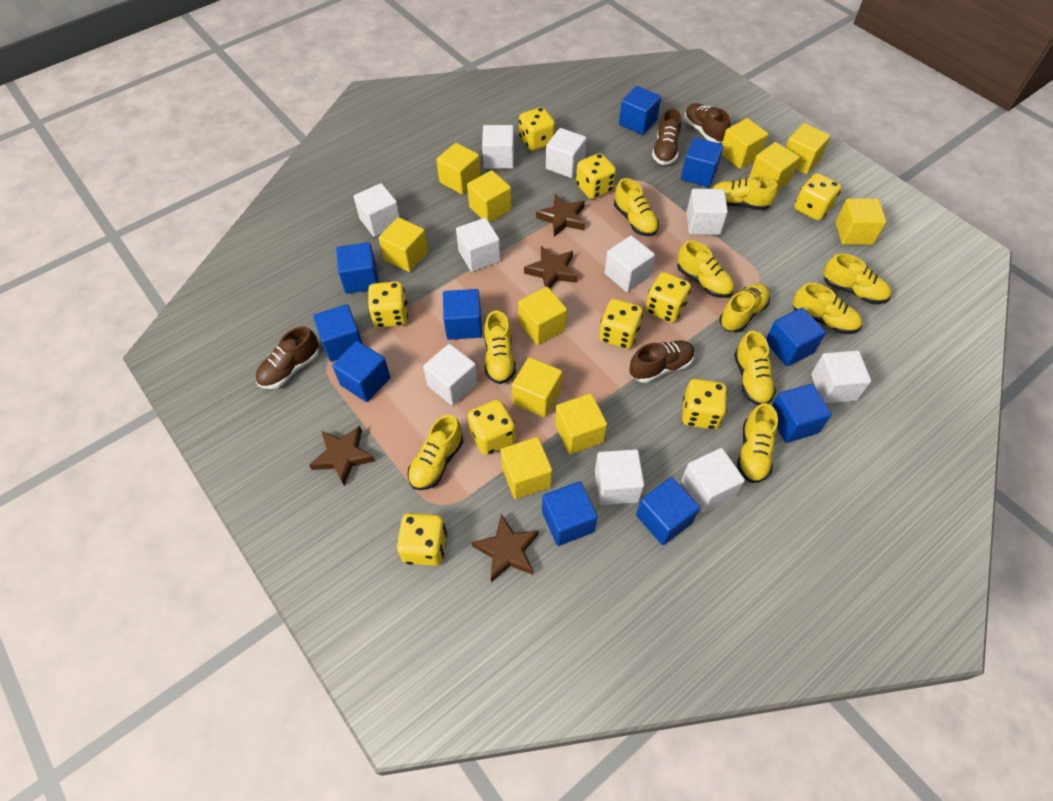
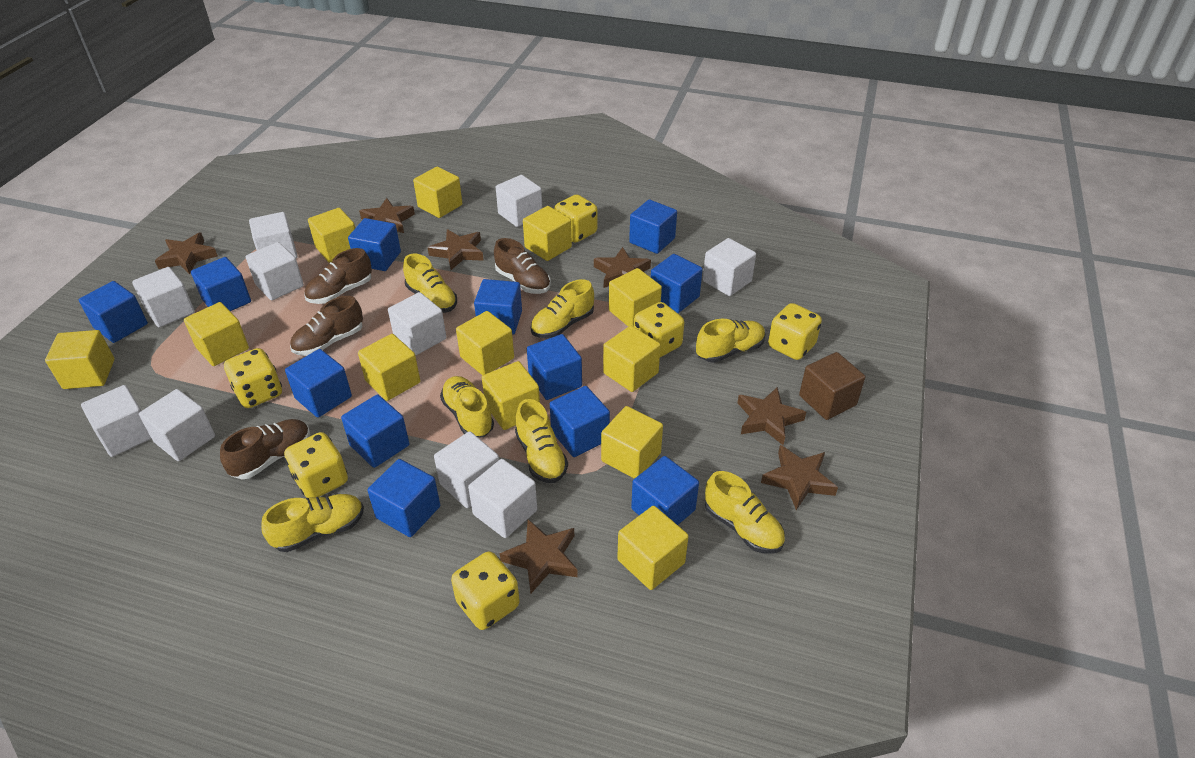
blue cube: 10 -> 12
brown cube: 0 -> 1
brown star: 4 -> 7
yellow cube: 11 -> 12
yellow dice: 9 -> 6
yellow shoe: 10 -> 7

